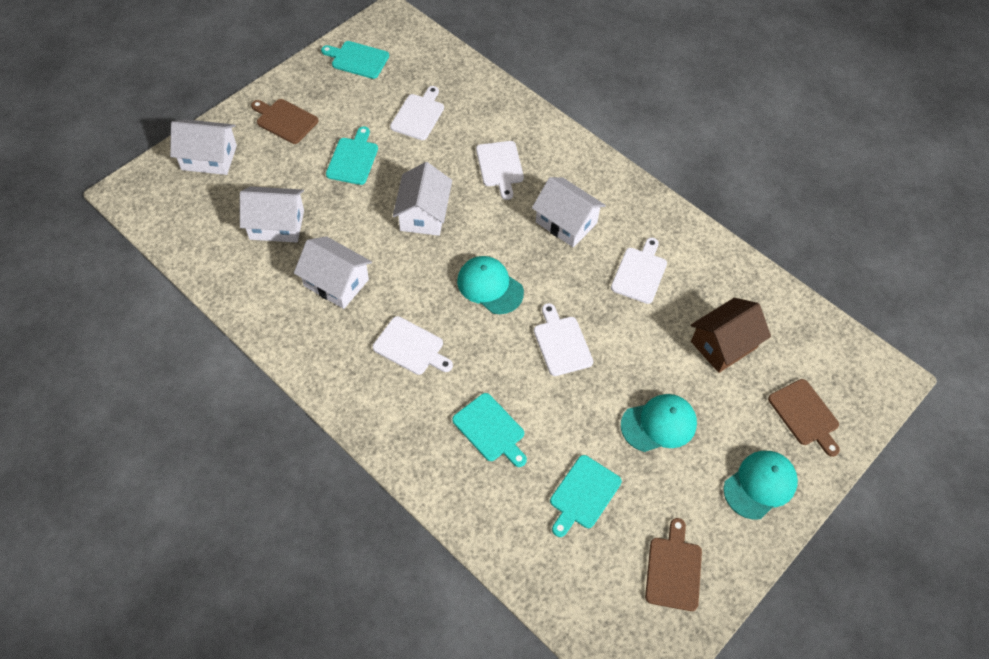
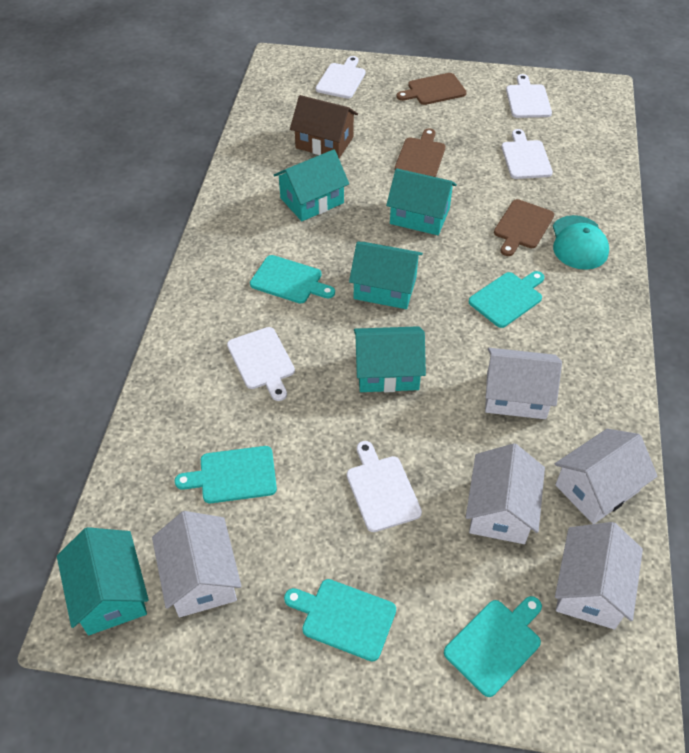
turquoise cap: 3 -> 1
turquoise cutting board: 4 -> 5
turquoise house: 0 -> 5

